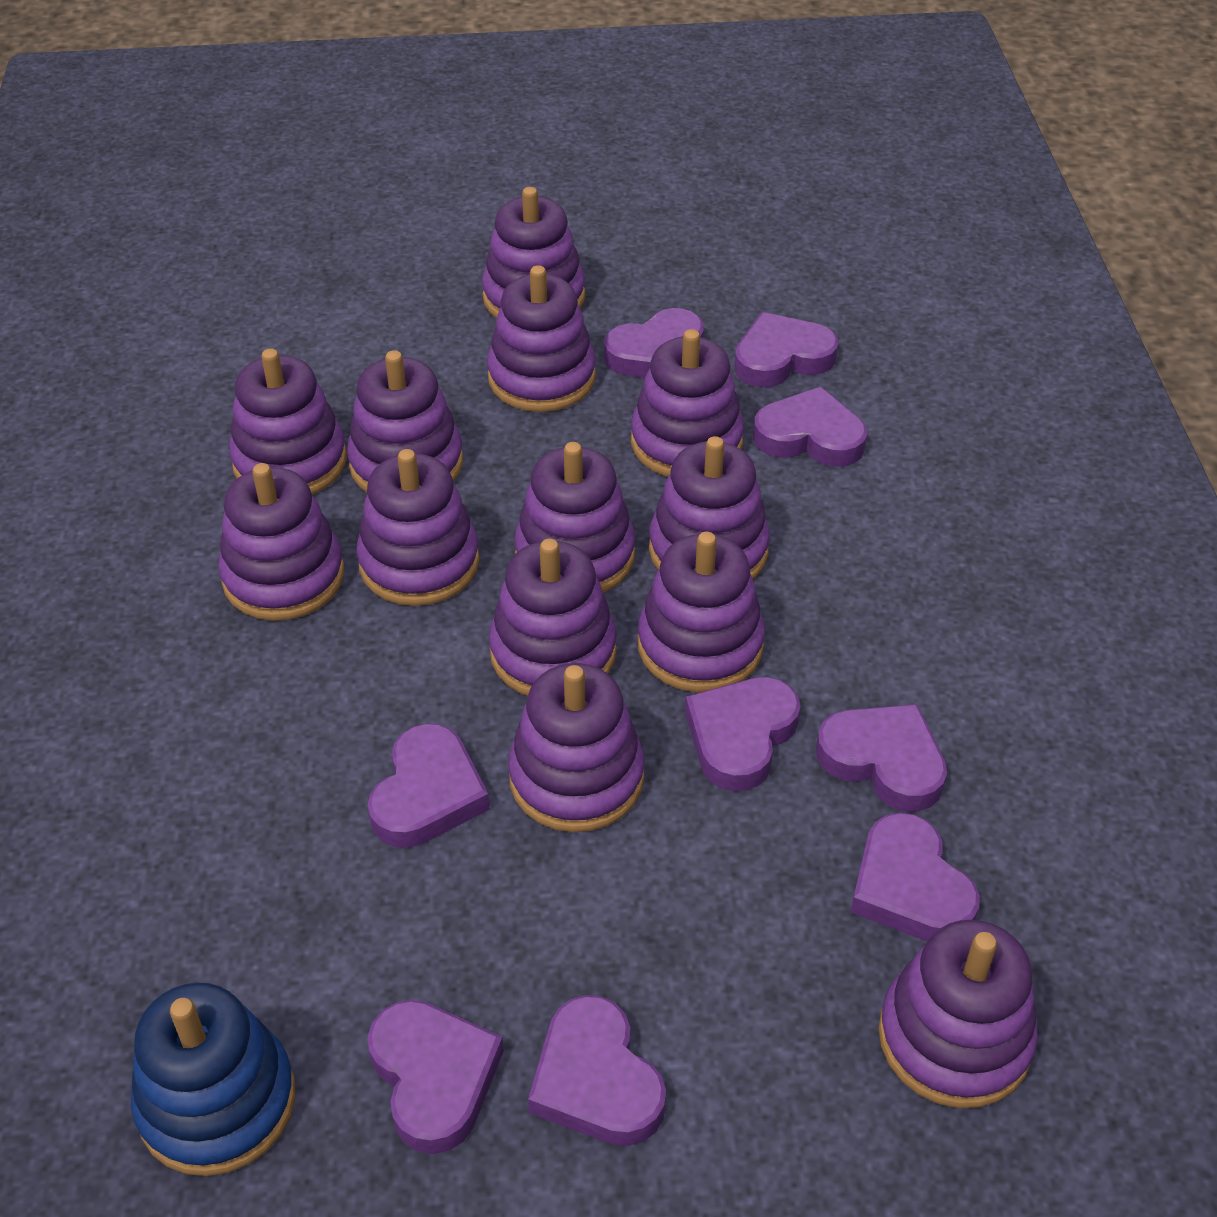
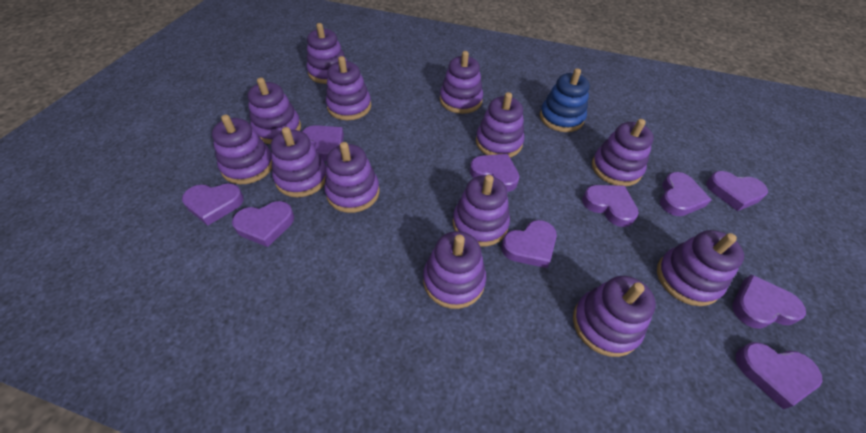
purple heart: 9 -> 10

